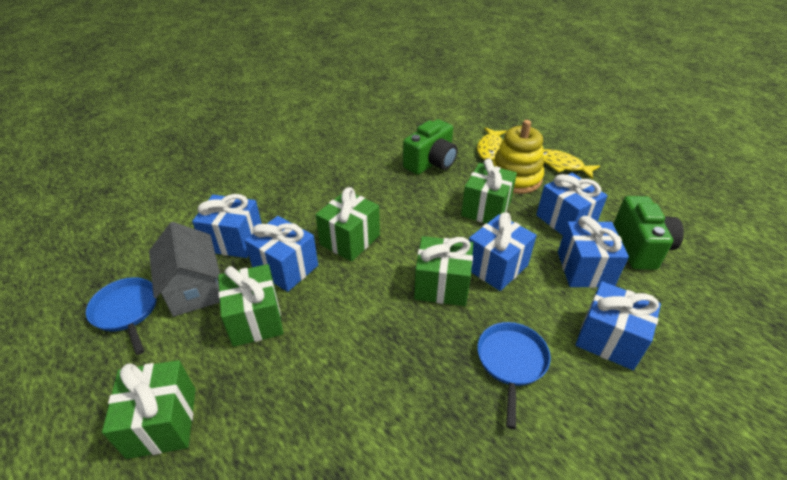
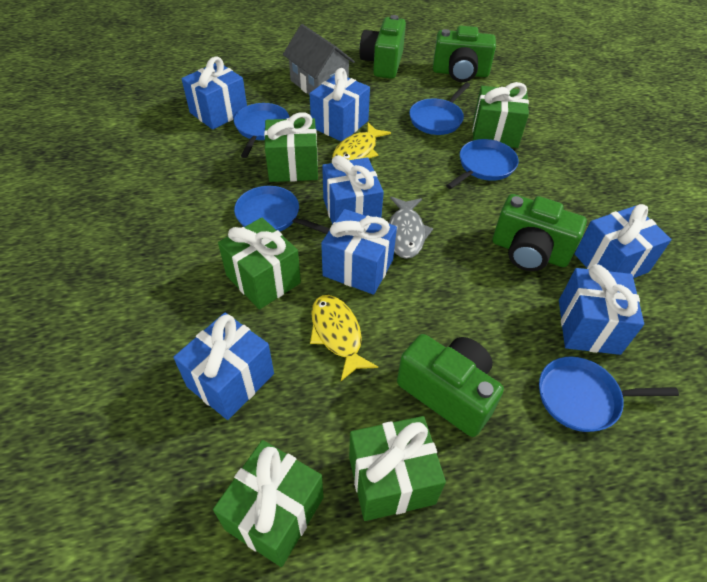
blue gift: 6 -> 7
blue pan: 2 -> 5
green camera: 2 -> 4
grey fish: 0 -> 1
yellow stacking toy: 1 -> 0

